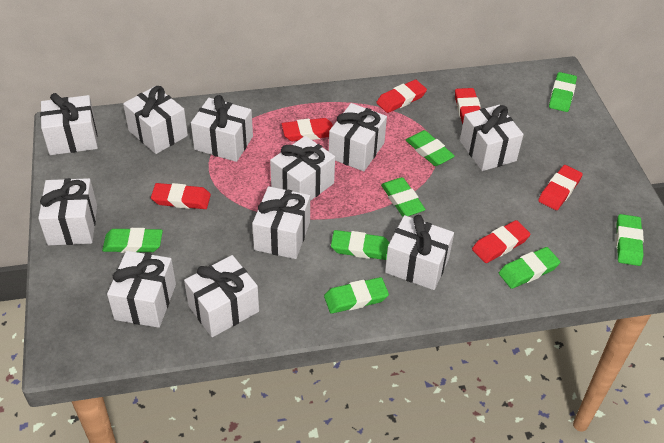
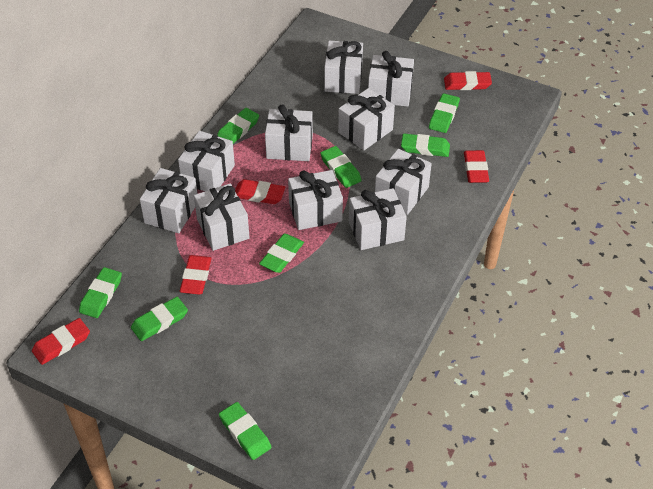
red eraser: 6 -> 5
white gift: 11 -> 10

